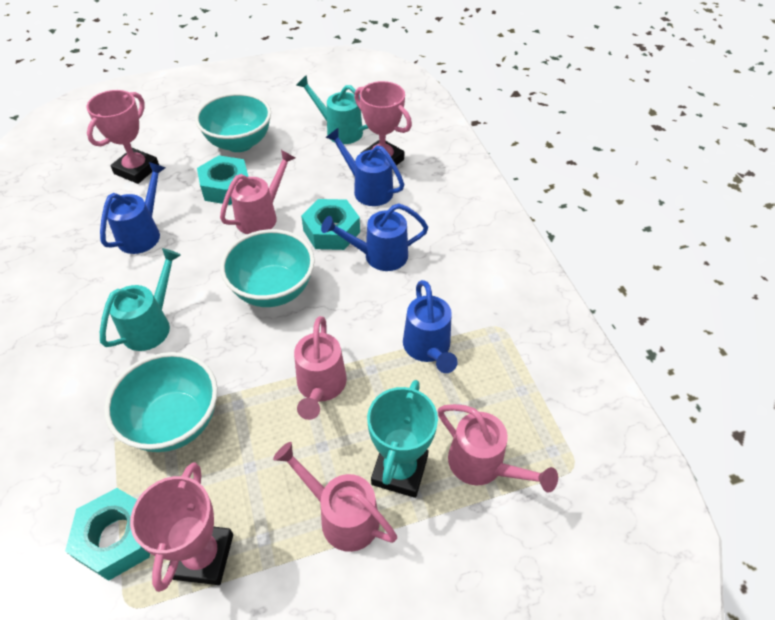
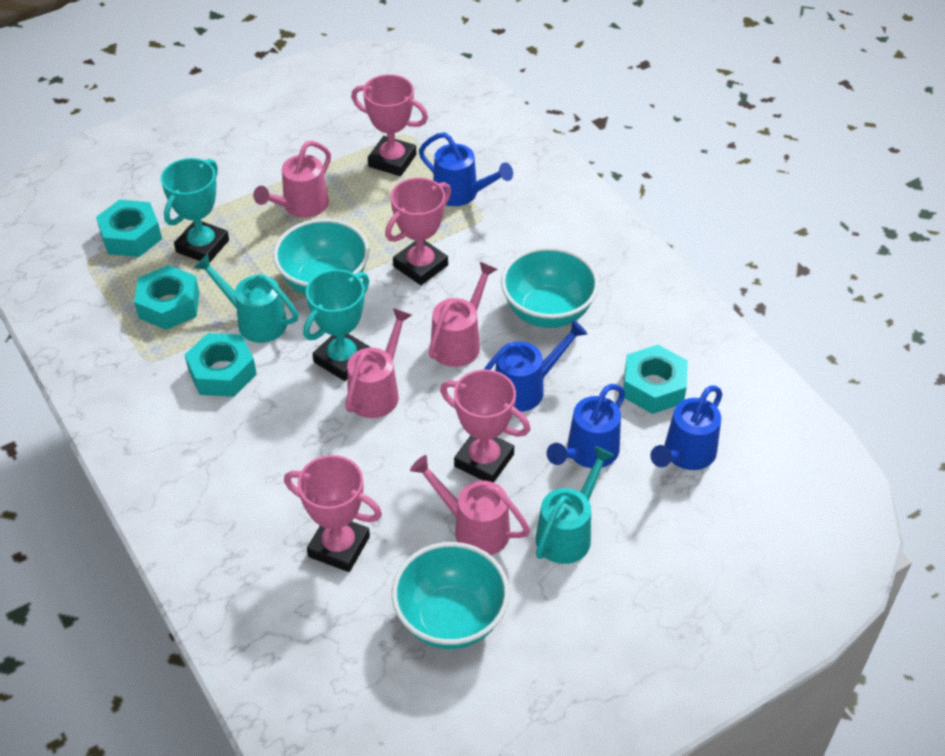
pink trophy: 3 -> 4
turquoise nut: 3 -> 4
turquoise trophy: 1 -> 2

